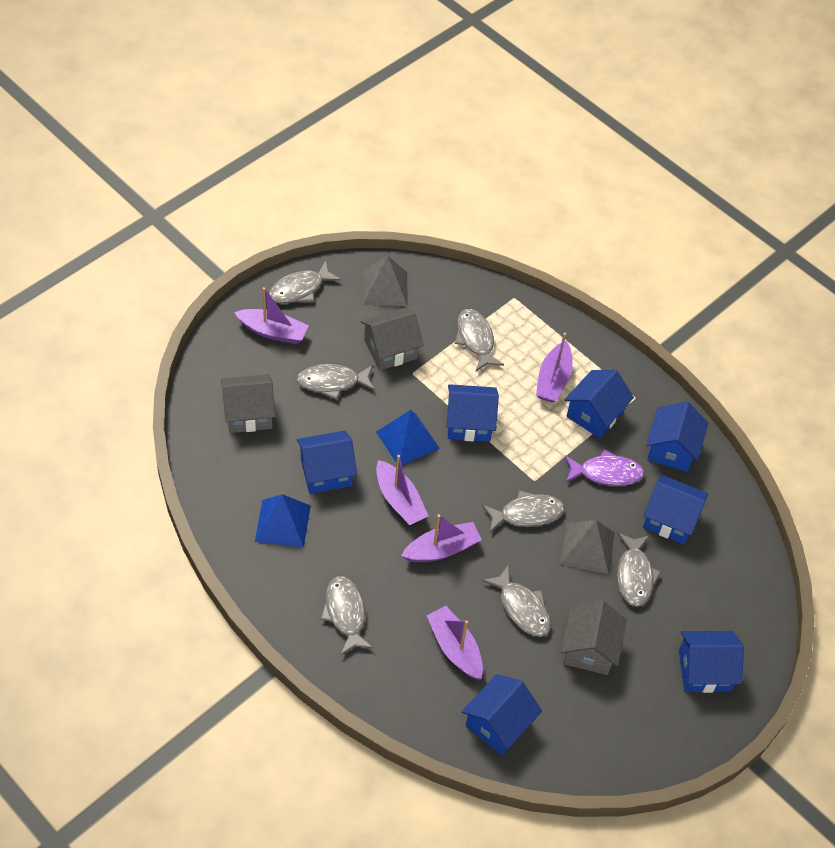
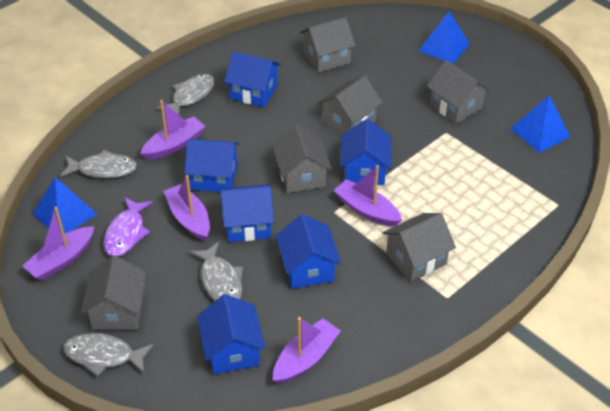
blue house: 7 -> 6
blue pyramid: 2 -> 3
grey fish: 7 -> 4
grey house: 3 -> 6
grey pyramid: 2 -> 0

